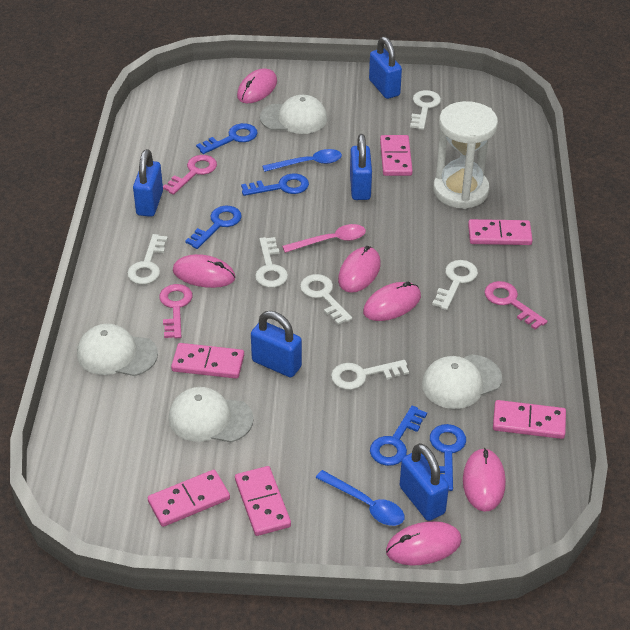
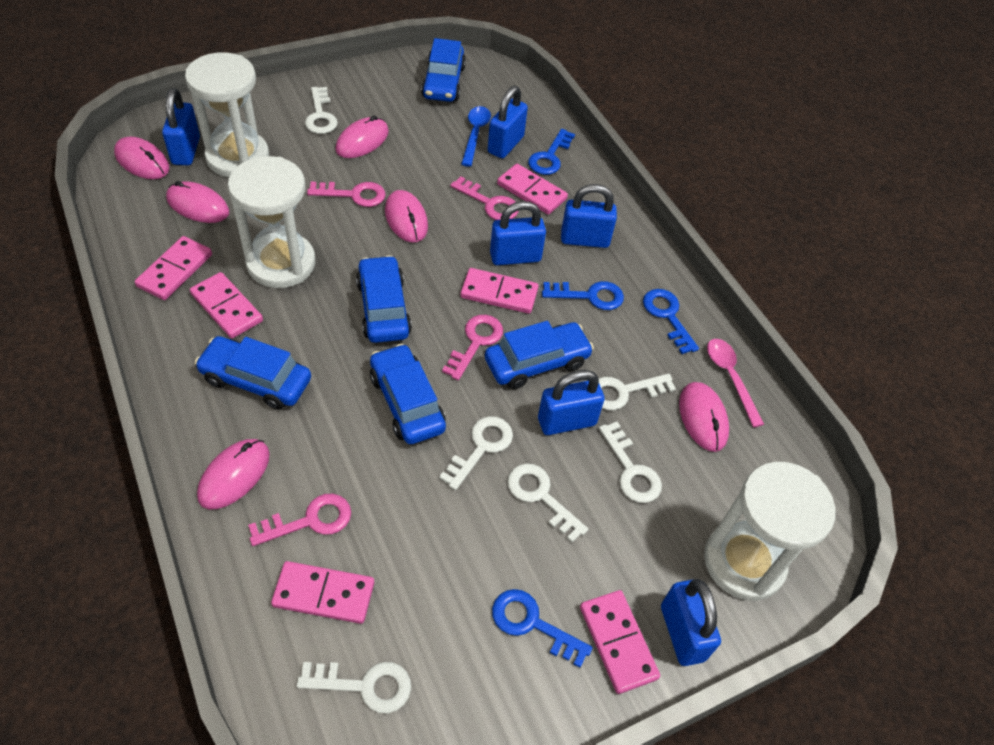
blue car: 0 -> 5
blue key: 5 -> 4
blue padlock: 5 -> 6
blue spoon: 2 -> 1
pink key: 3 -> 4
white cap: 4 -> 0
white hourglass: 1 -> 3

